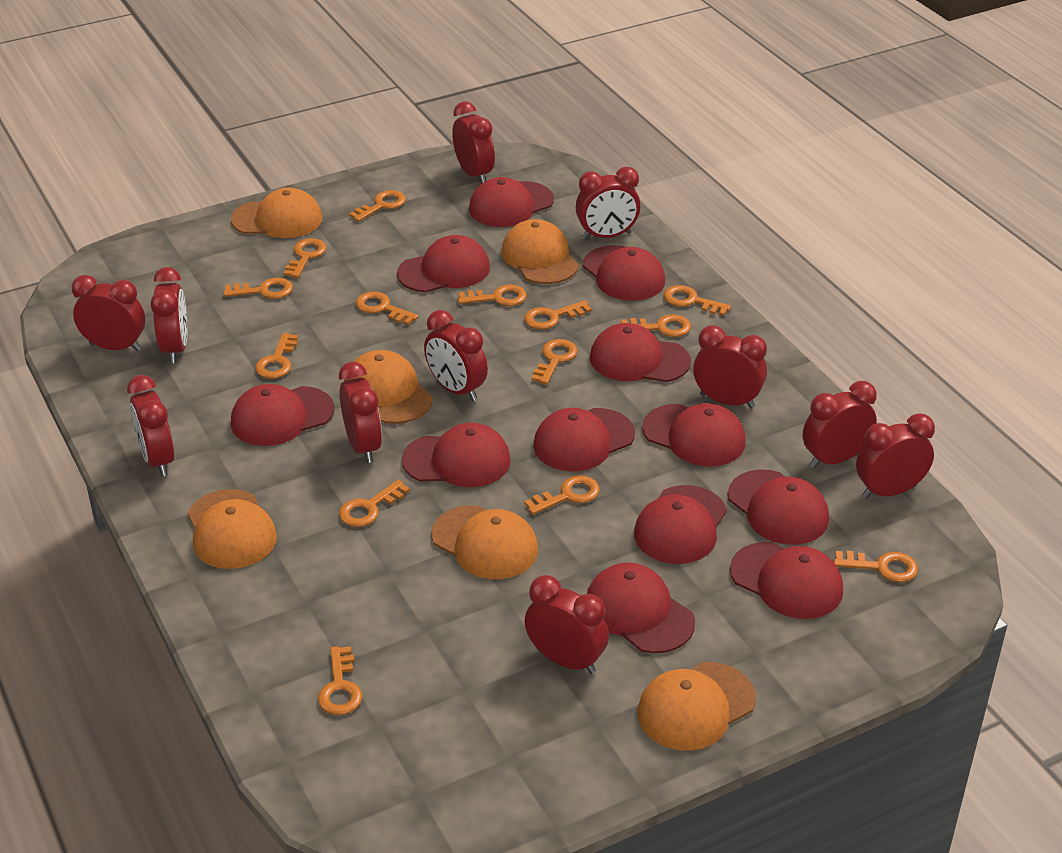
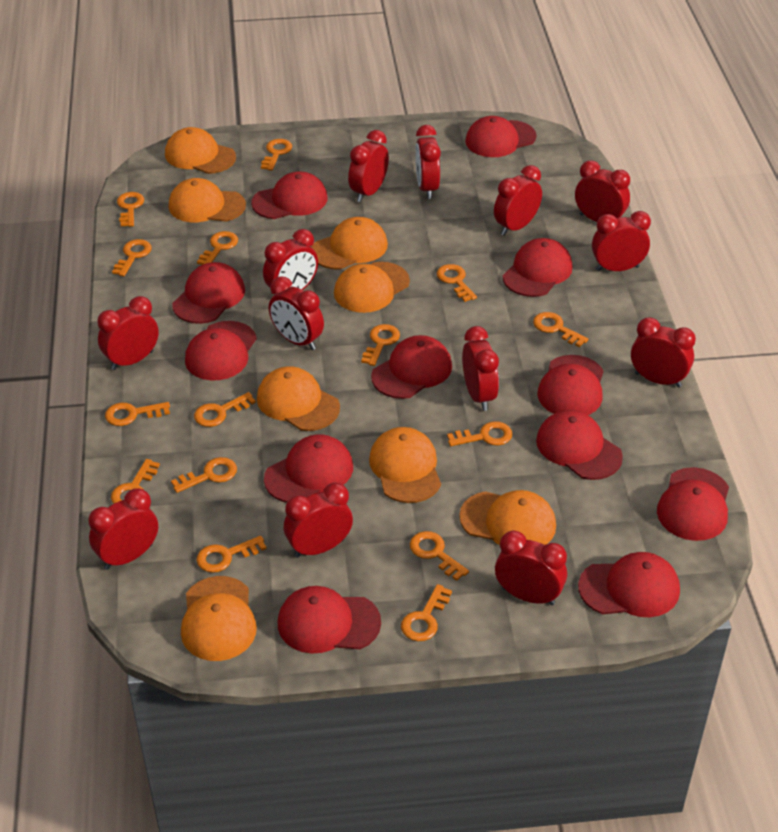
orange cap: 6 -> 8
orange key: 14 -> 15
red clock: 11 -> 13

